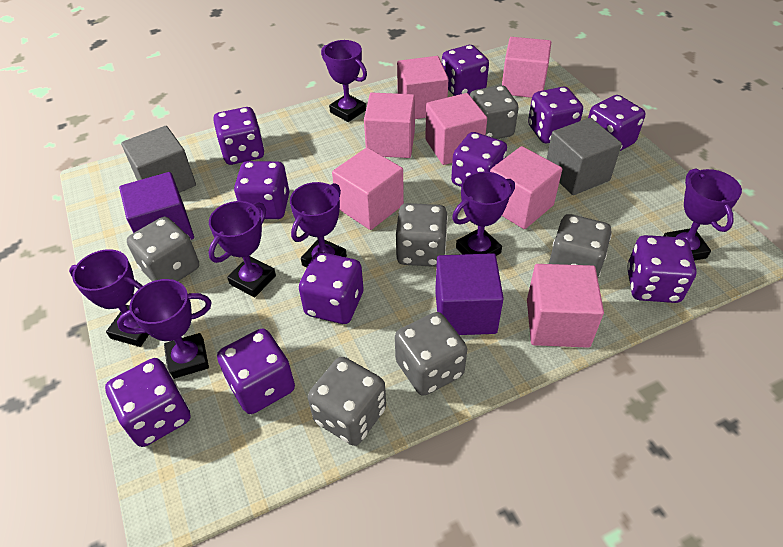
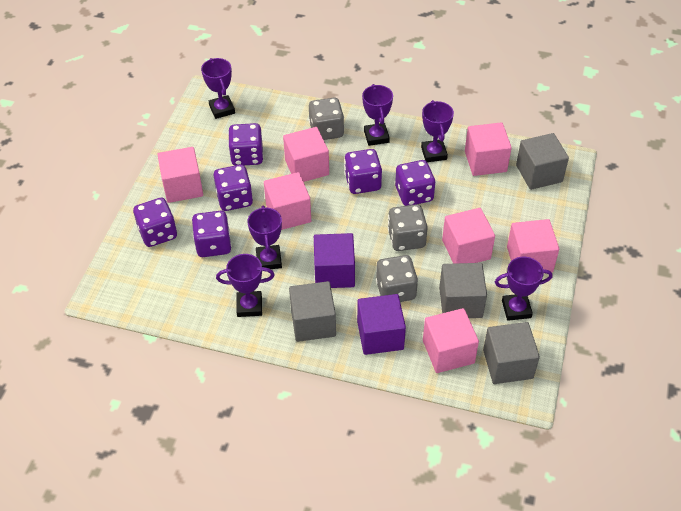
grey cube: 2 -> 4
grey dice: 6 -> 3
purple dice: 10 -> 6
purple trophy: 7 -> 6

